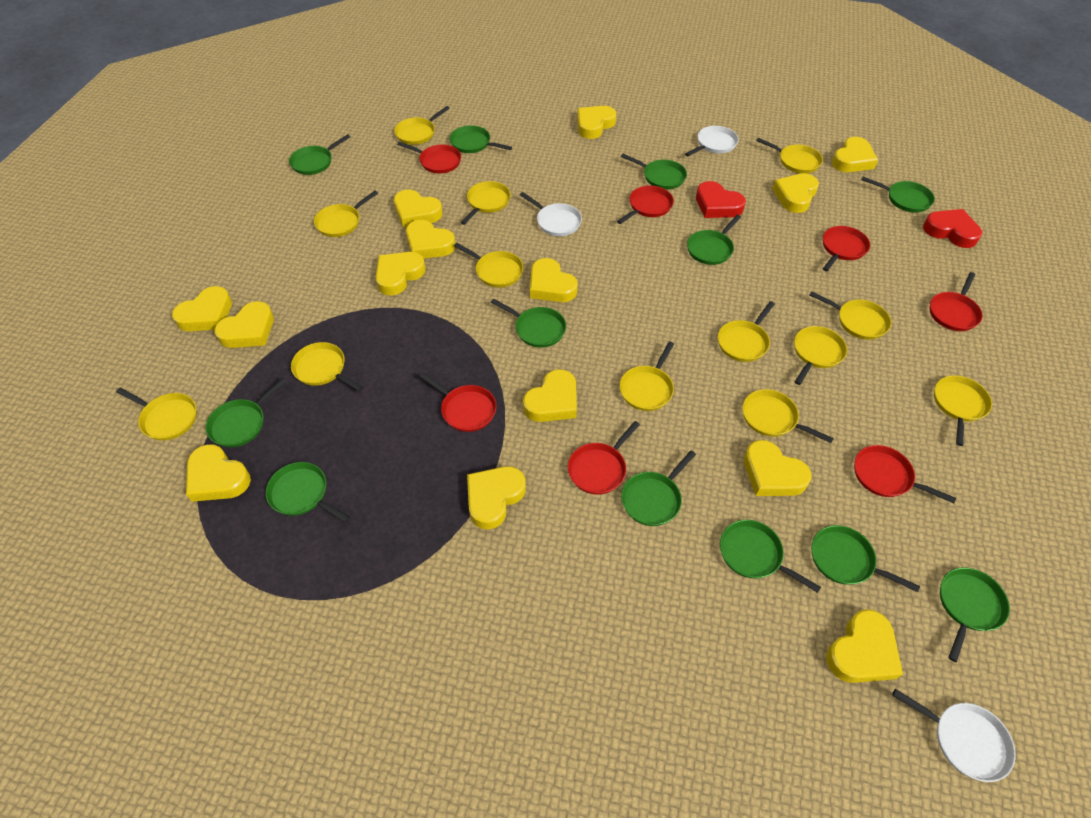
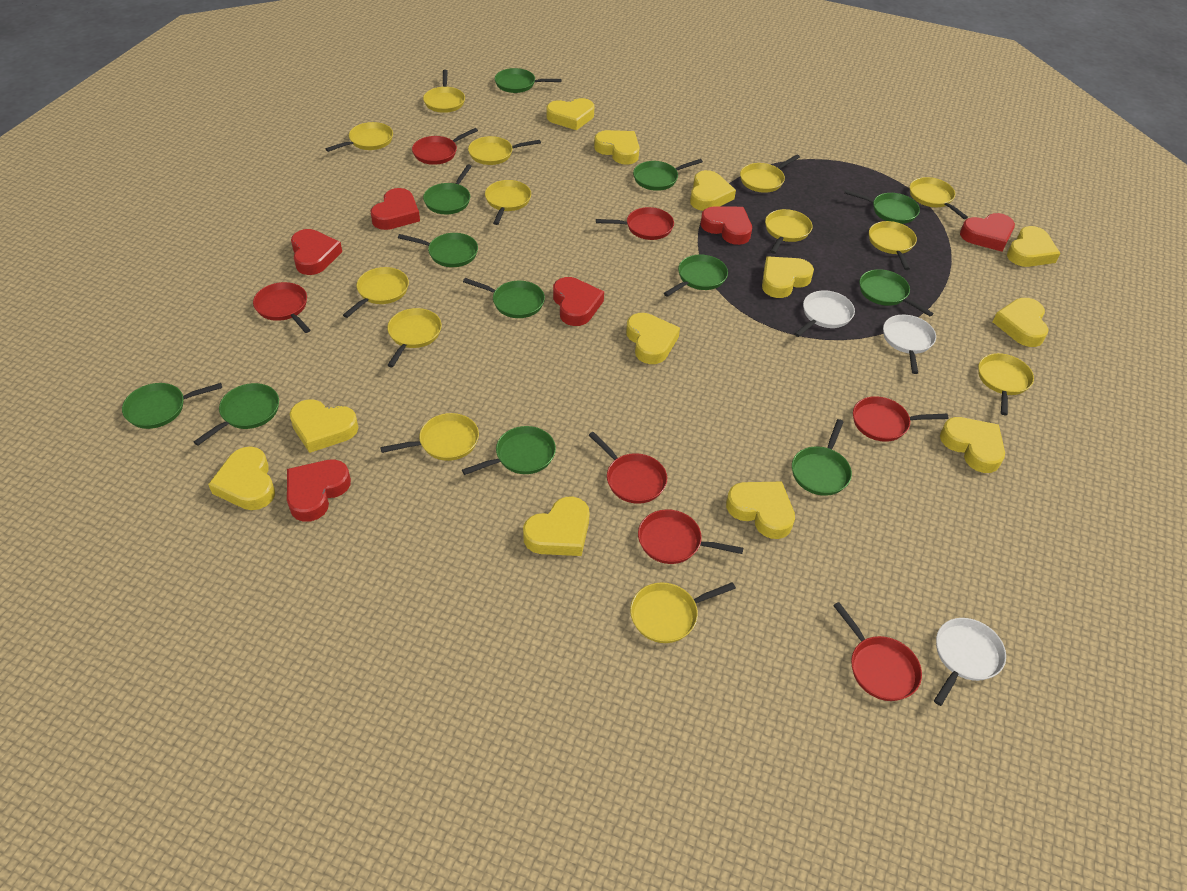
red heart: 2 -> 6
yellow heart: 14 -> 12

